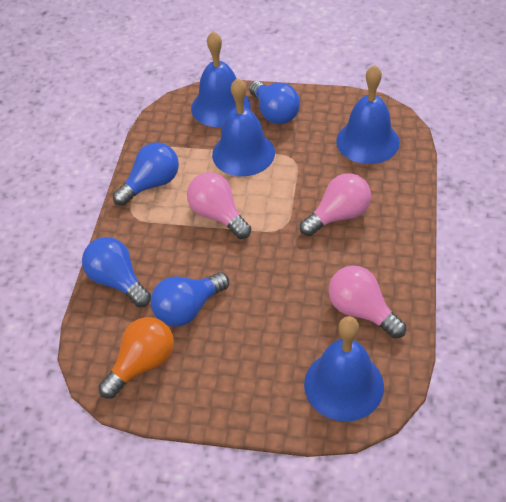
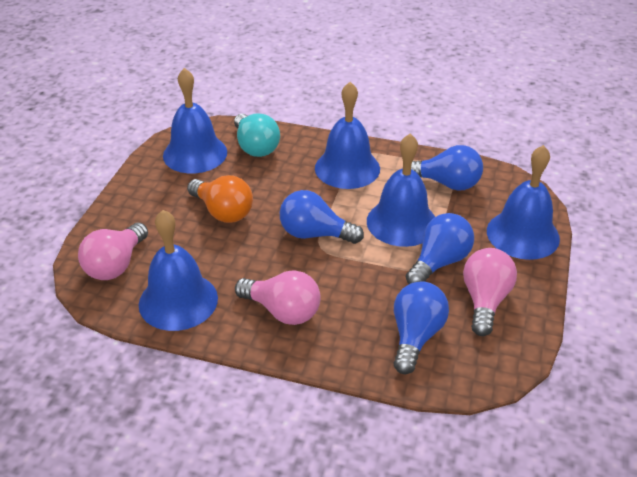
blue bell: 4 -> 5
turquoise light bulb: 0 -> 1

